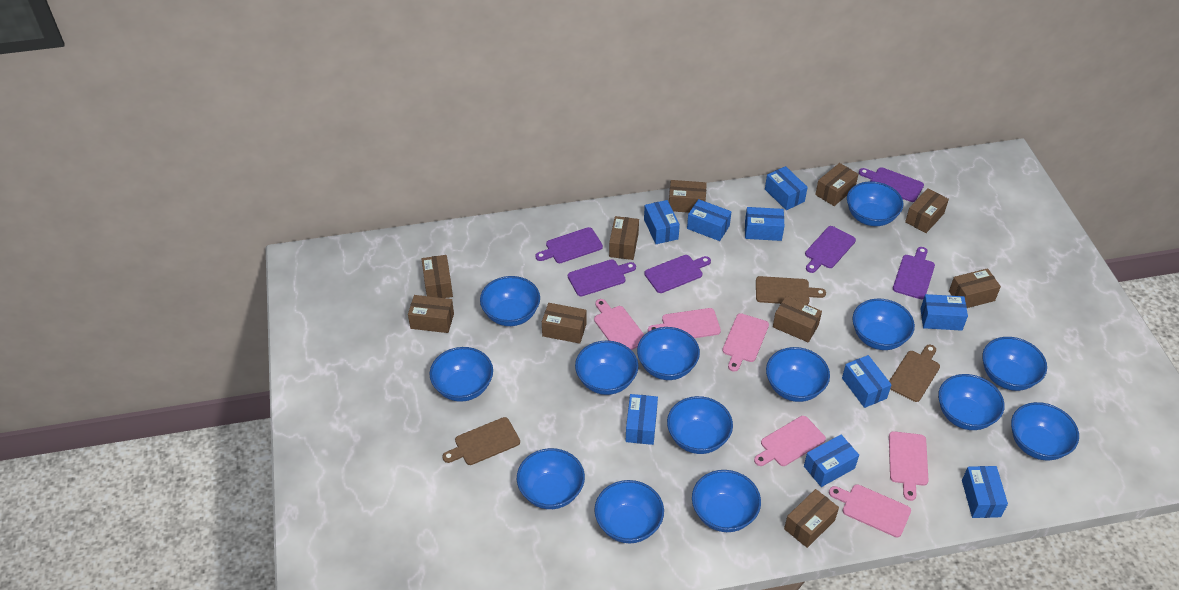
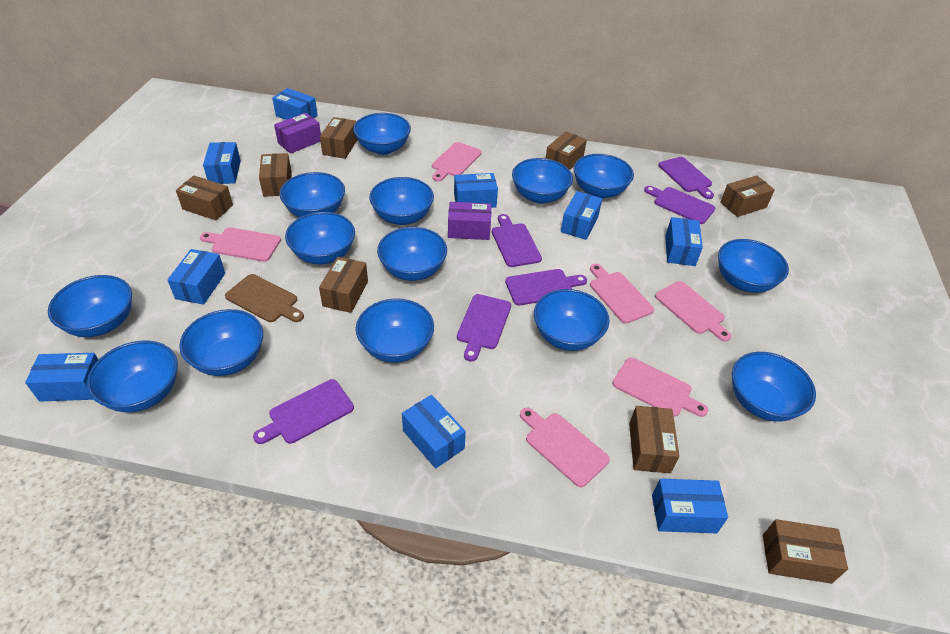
brown box: 10 -> 8
brown cutting board: 3 -> 1
purple box: 0 -> 2

